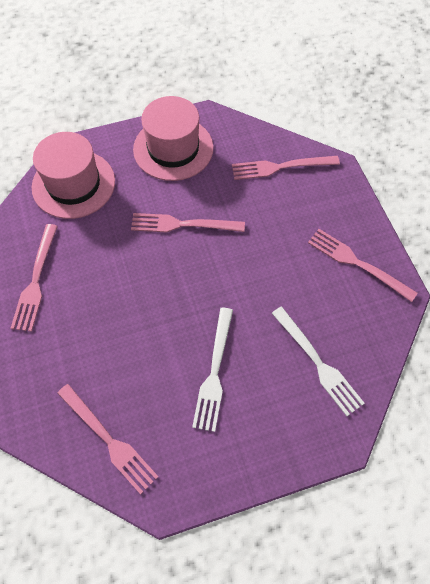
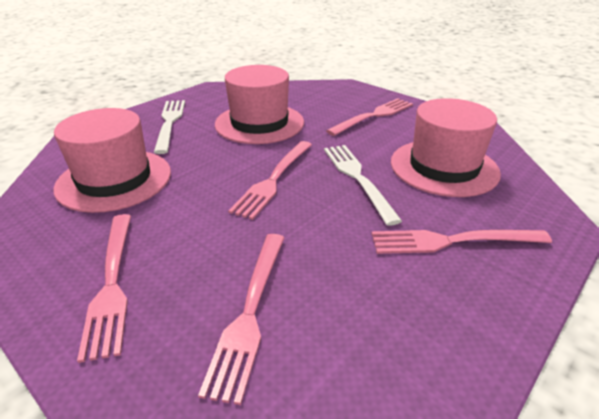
pink hat: 2 -> 3

